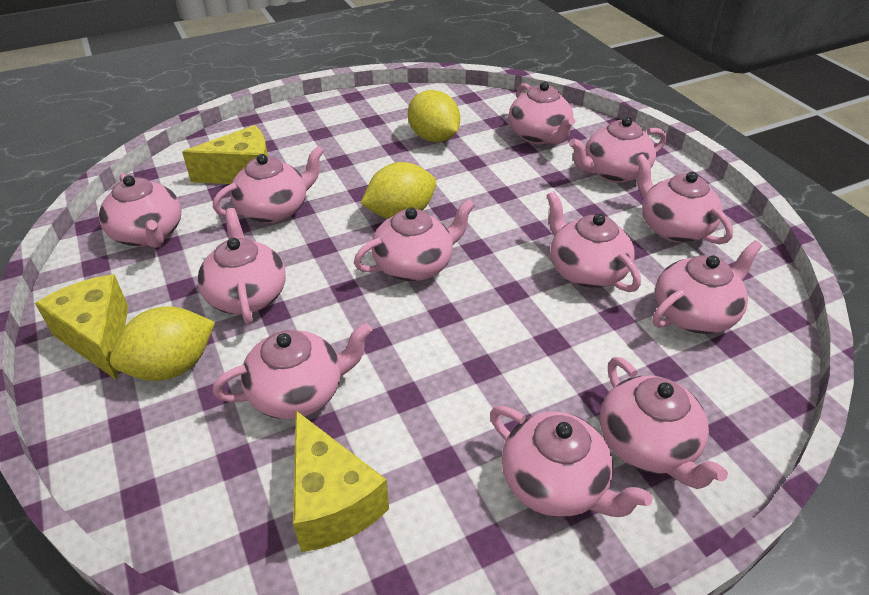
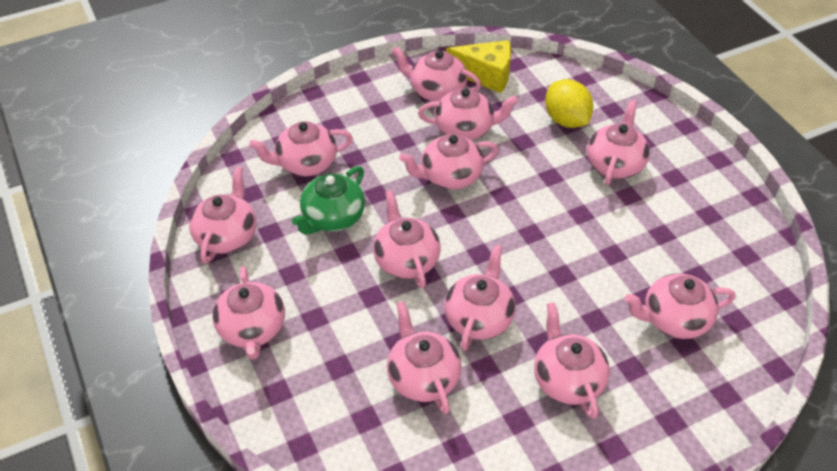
green teapot: 0 -> 1
yellow cheese: 3 -> 1
yellow lemon: 3 -> 1

